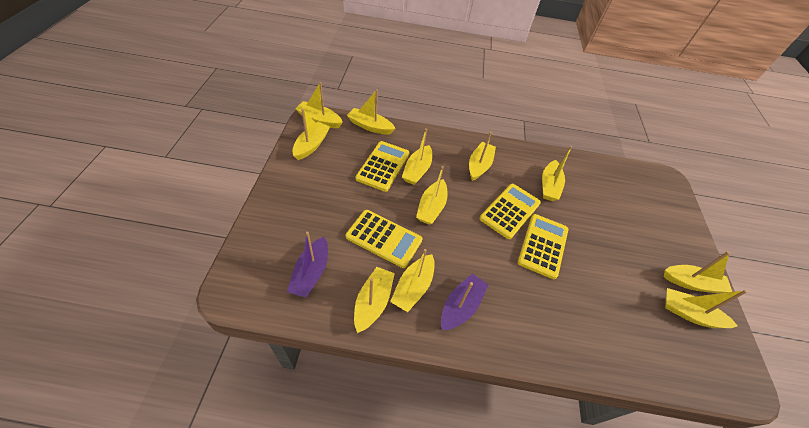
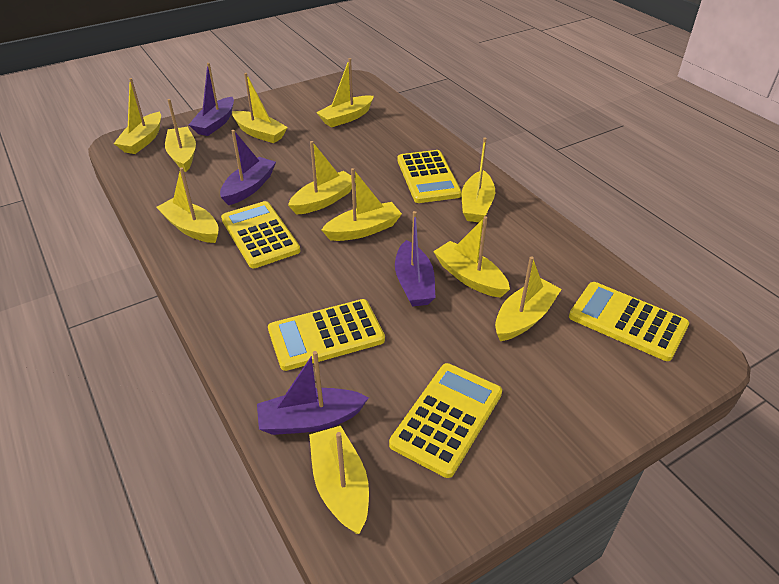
purple boat: 2 -> 4
yellow calculator: 4 -> 5

